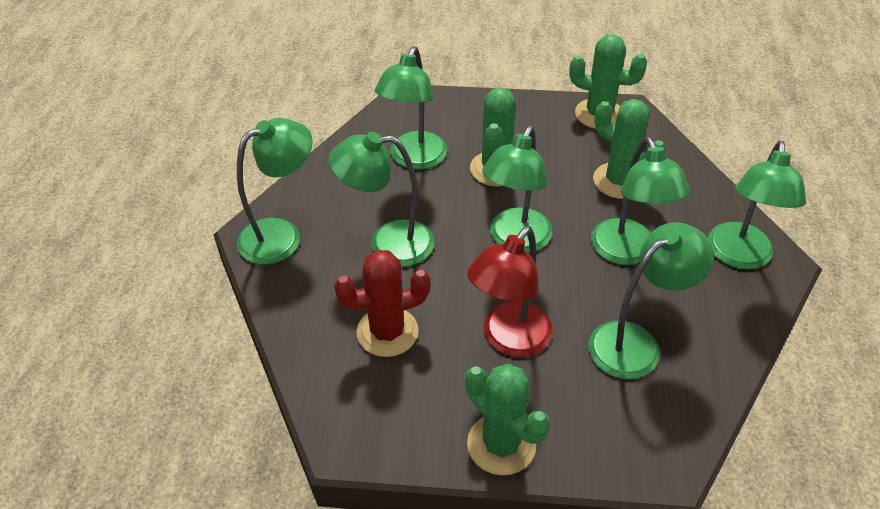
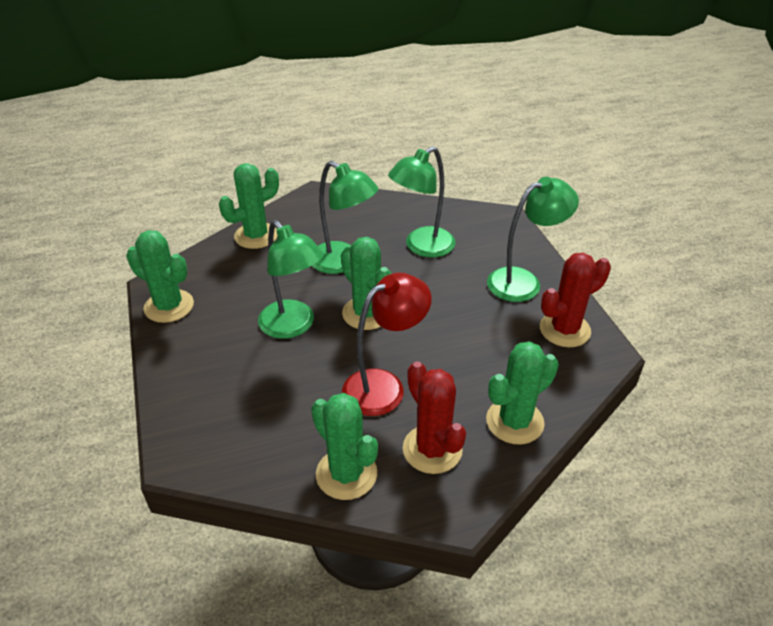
green cactus: 4 -> 5
green lamp: 7 -> 4
red cactus: 1 -> 2

